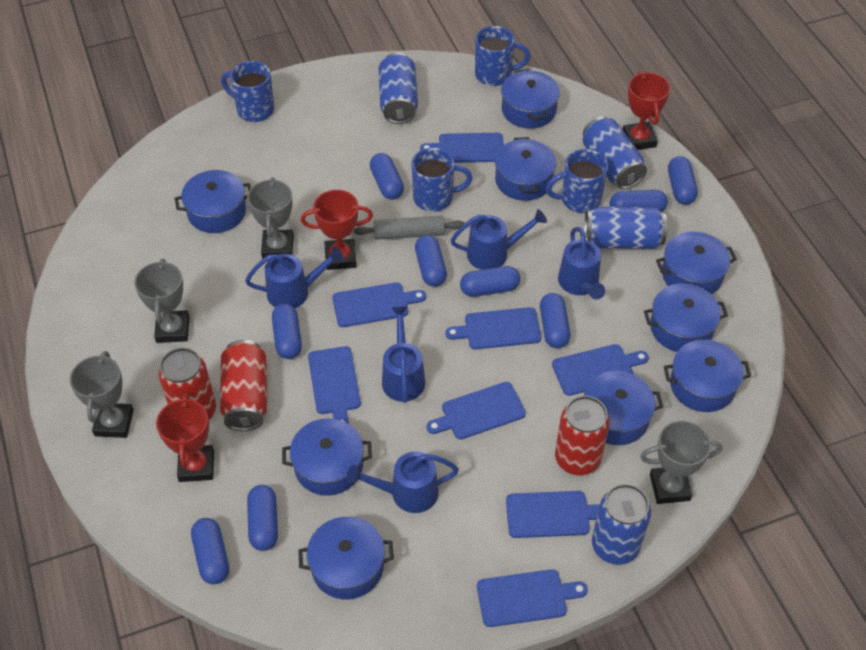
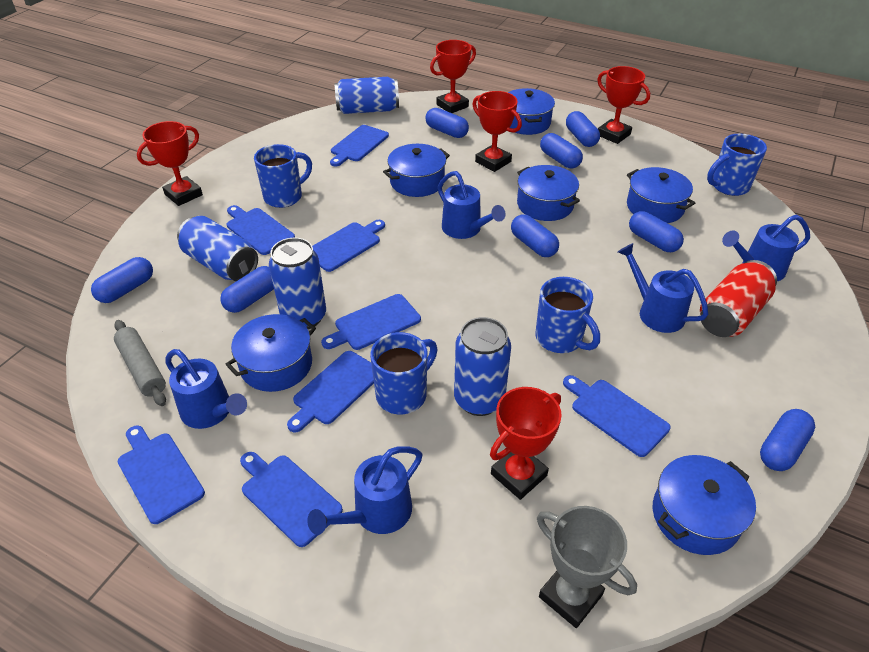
blue capsule: 9 -> 8
blue pot: 9 -> 6
grey trophy: 4 -> 1
red can: 3 -> 1
red trophy: 3 -> 5

